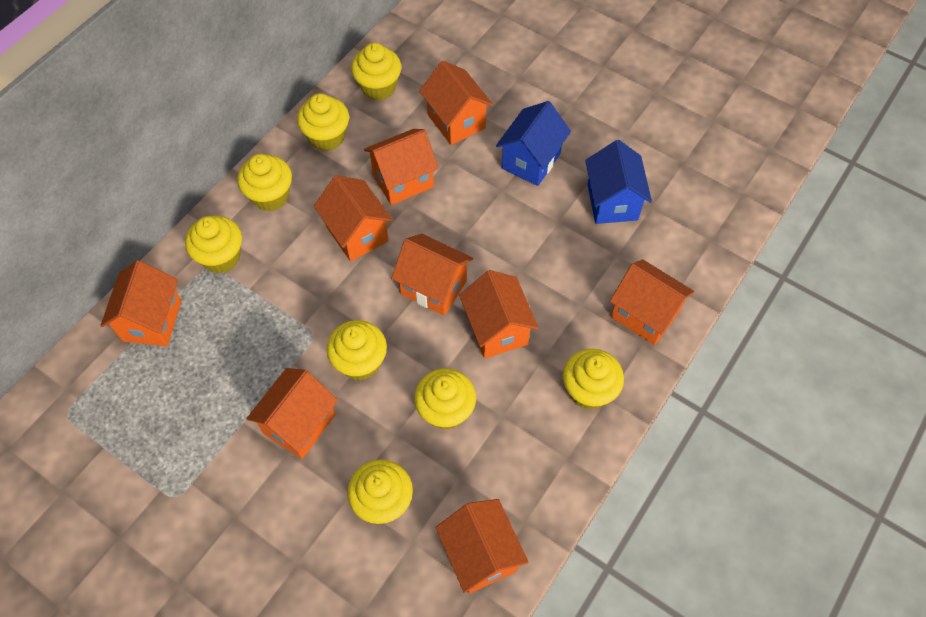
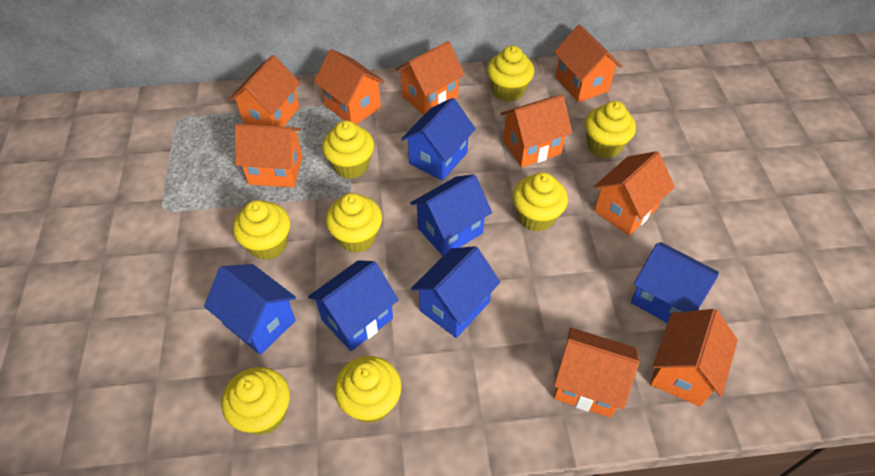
blue house: 2 -> 6

